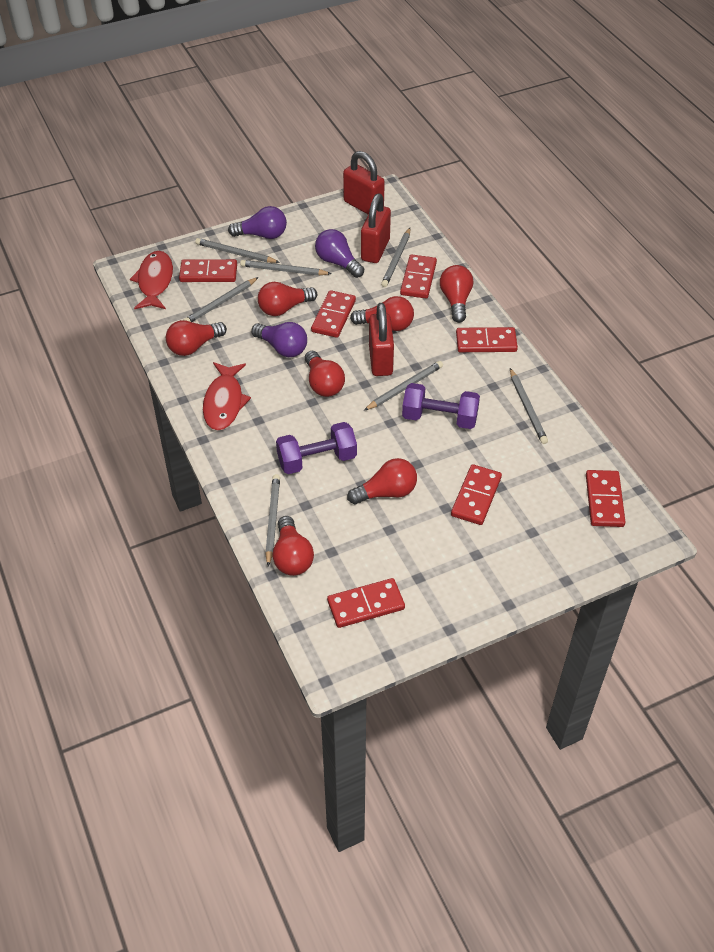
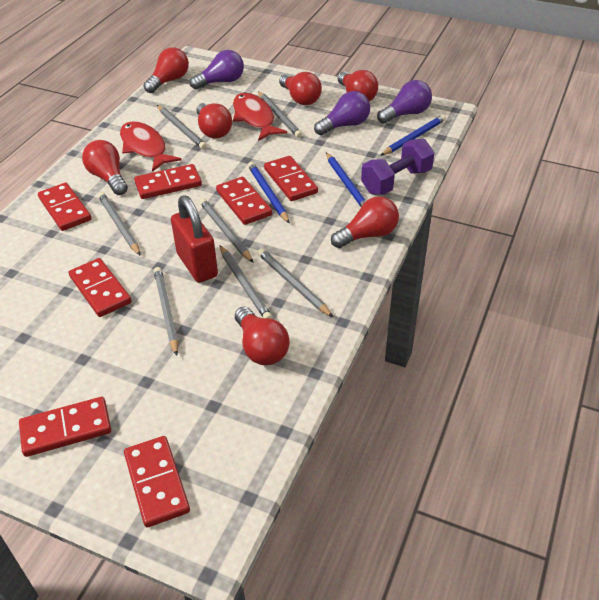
blue pencil: 0 -> 3
purple dumbbell: 2 -> 1
red padlock: 3 -> 1

